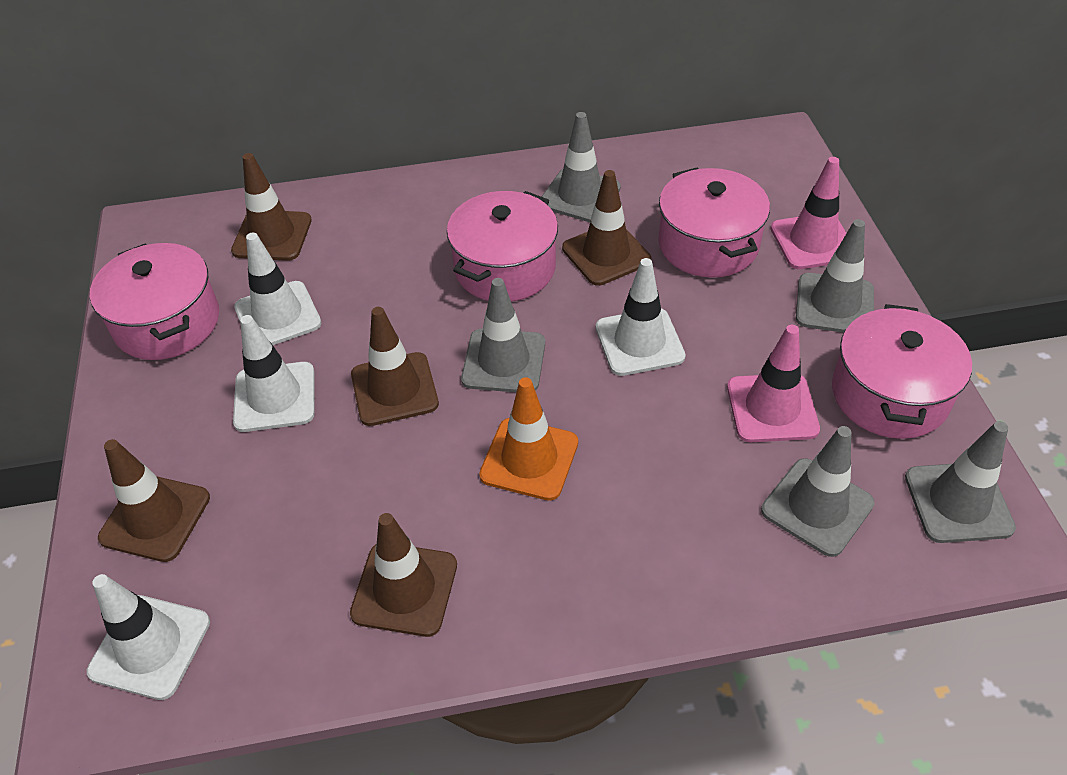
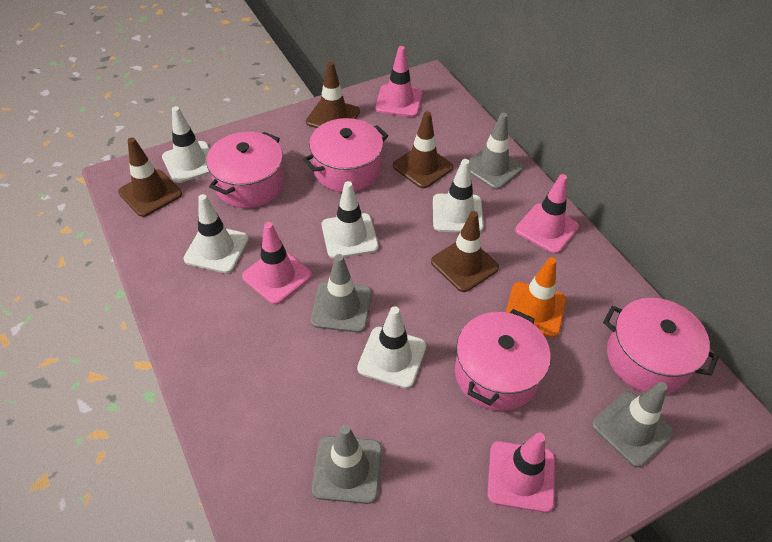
brown traffic cone: 5 -> 4
grey traffic cone: 5 -> 4
pink traffic cone: 2 -> 4
white traffic cone: 4 -> 5

